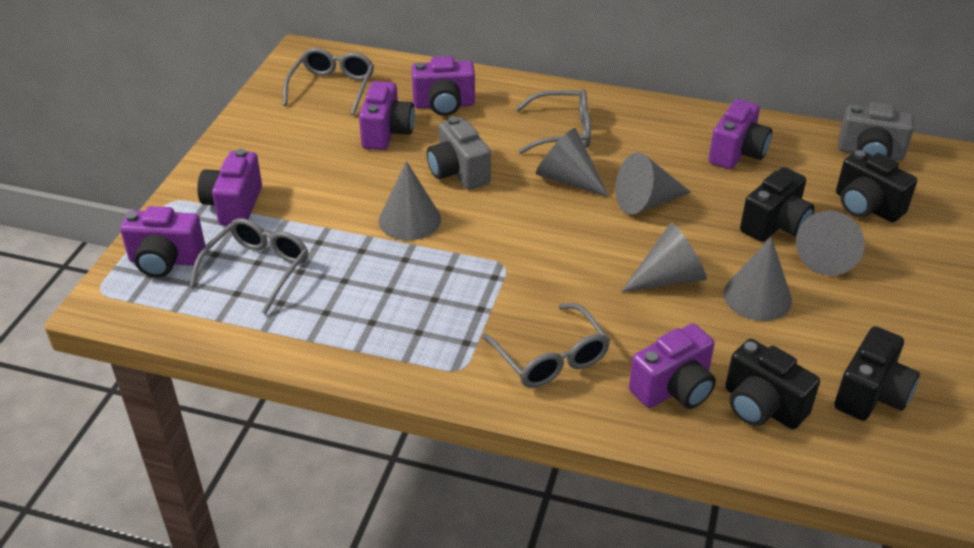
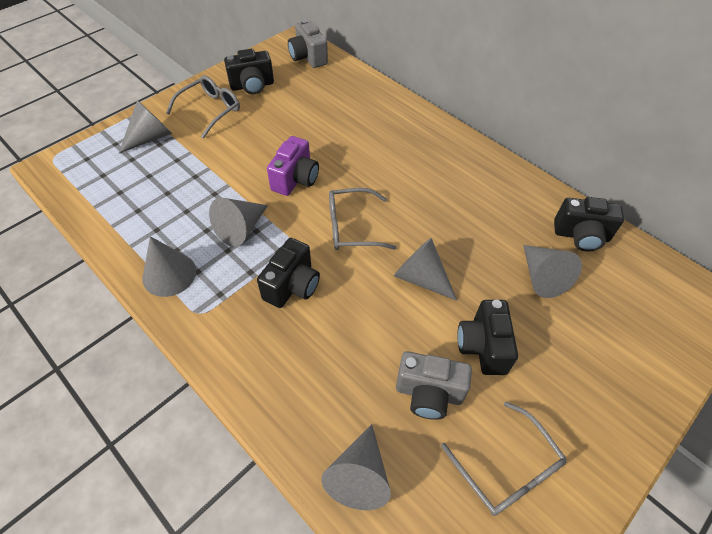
grey glasses: 4 -> 3
purple camera: 6 -> 1

